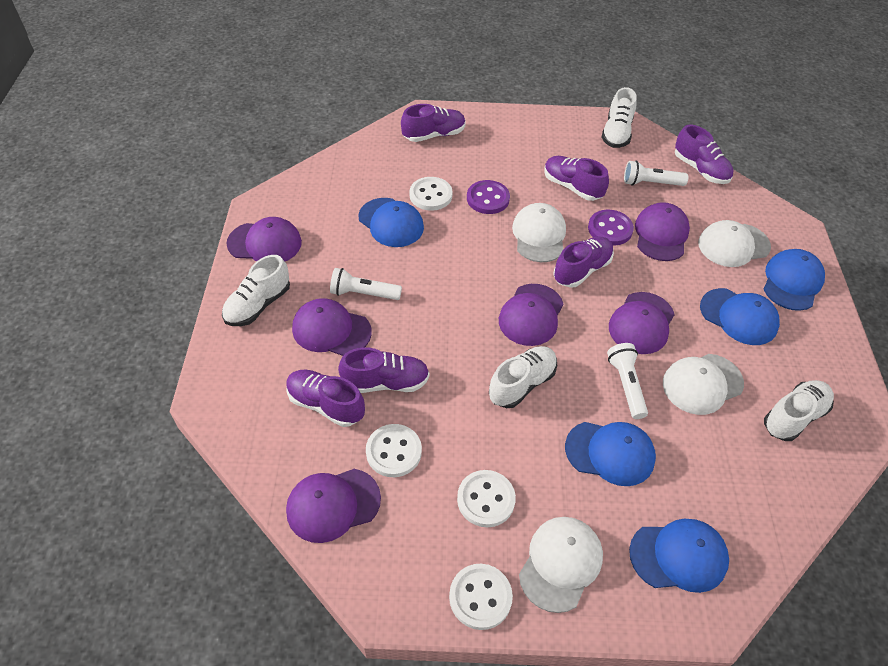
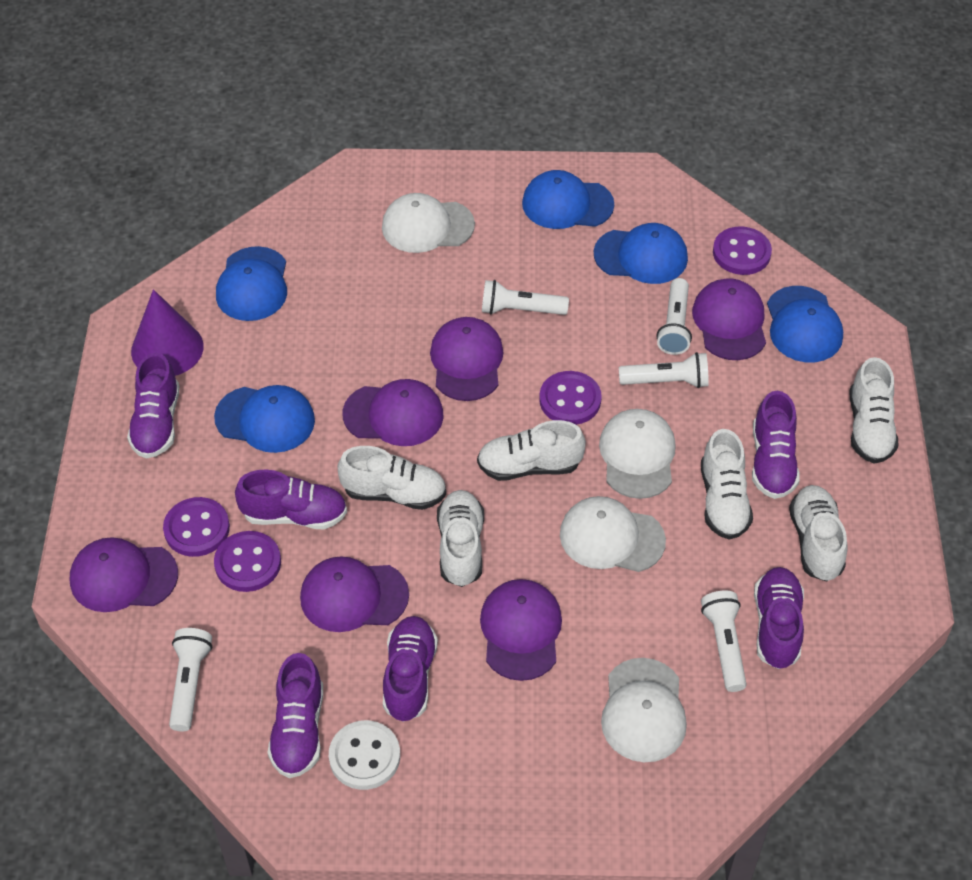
purple button: 2 -> 4
purple cone: 0 -> 1
white button: 4 -> 1
white flashlight: 3 -> 5
white shoe: 4 -> 6

